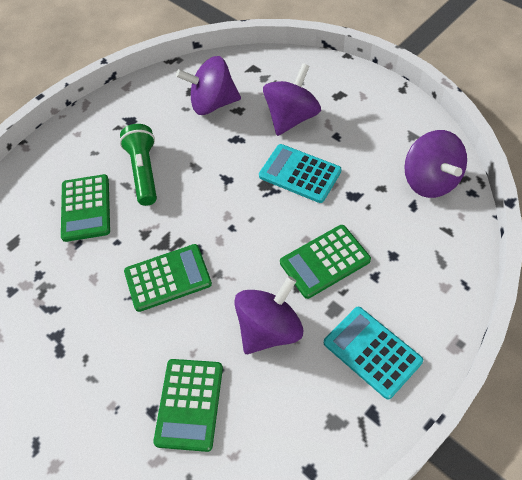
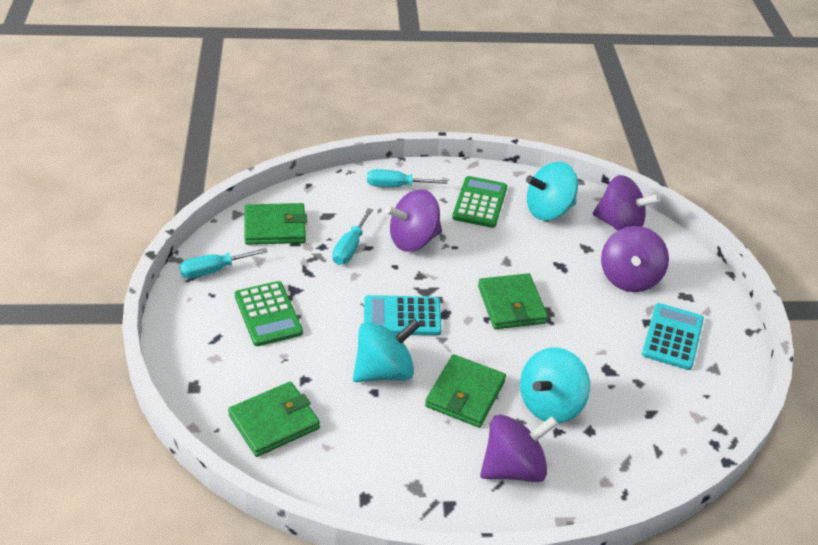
green calculator: 4 -> 2
green flashlight: 1 -> 0
green wallet: 0 -> 4
turquoise screwdriver: 0 -> 3
turquoise spinning top: 0 -> 3

